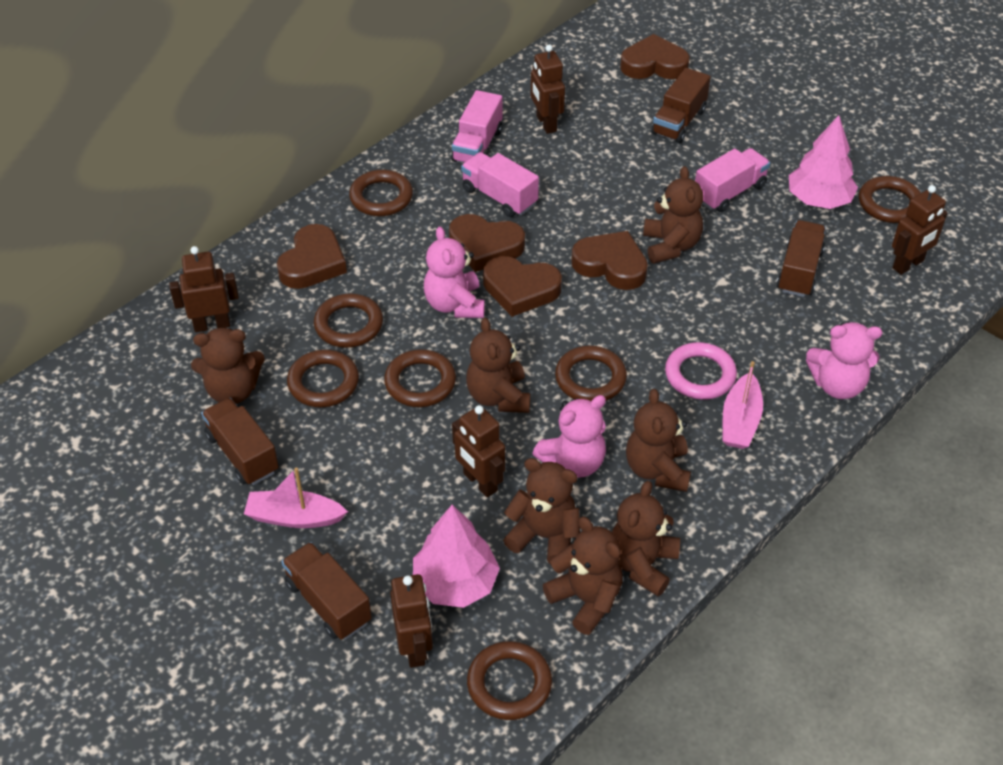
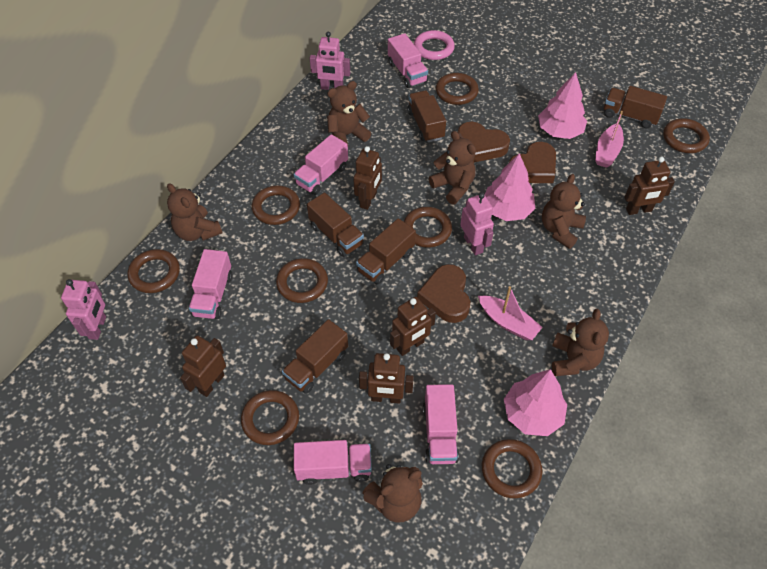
brown heart: 5 -> 3
brown ring: 7 -> 8
brown teddy bear: 7 -> 6
brown truck: 4 -> 5
pink robot: 0 -> 3
pink teddy bear: 3 -> 0
pink tree: 2 -> 3
pink truck: 3 -> 5

